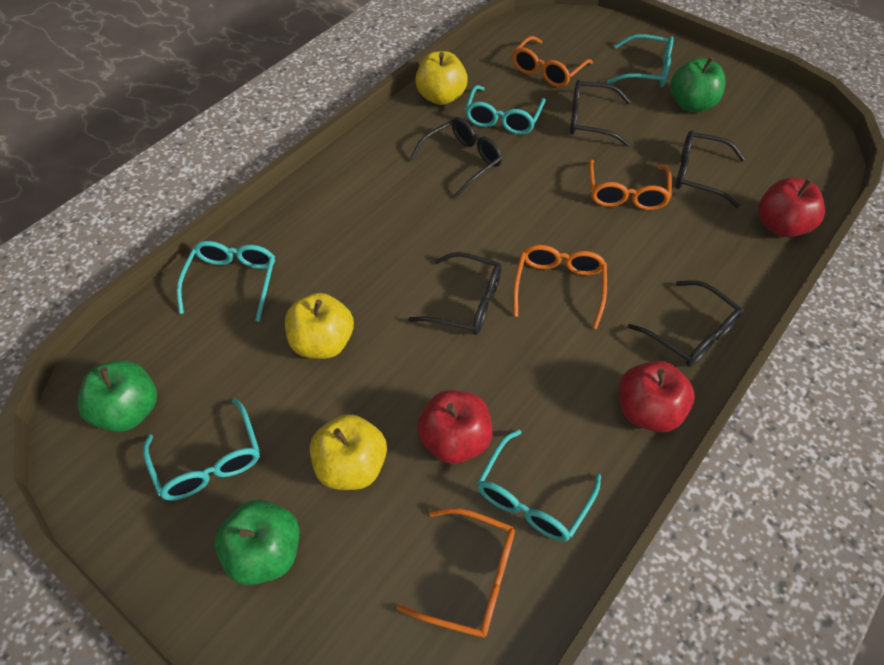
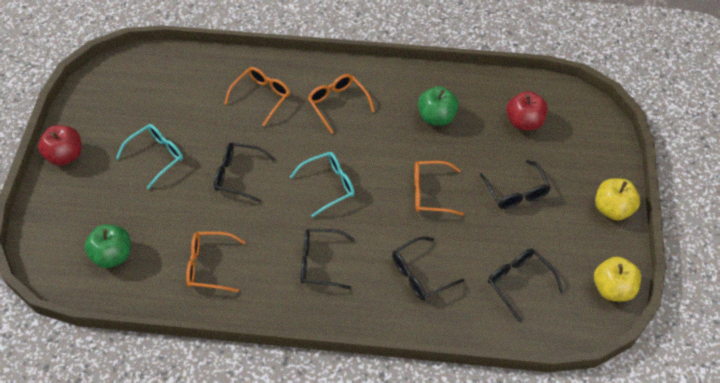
green apple: 3 -> 2
red apple: 3 -> 2
turquoise glasses: 5 -> 2
yellow apple: 3 -> 2

